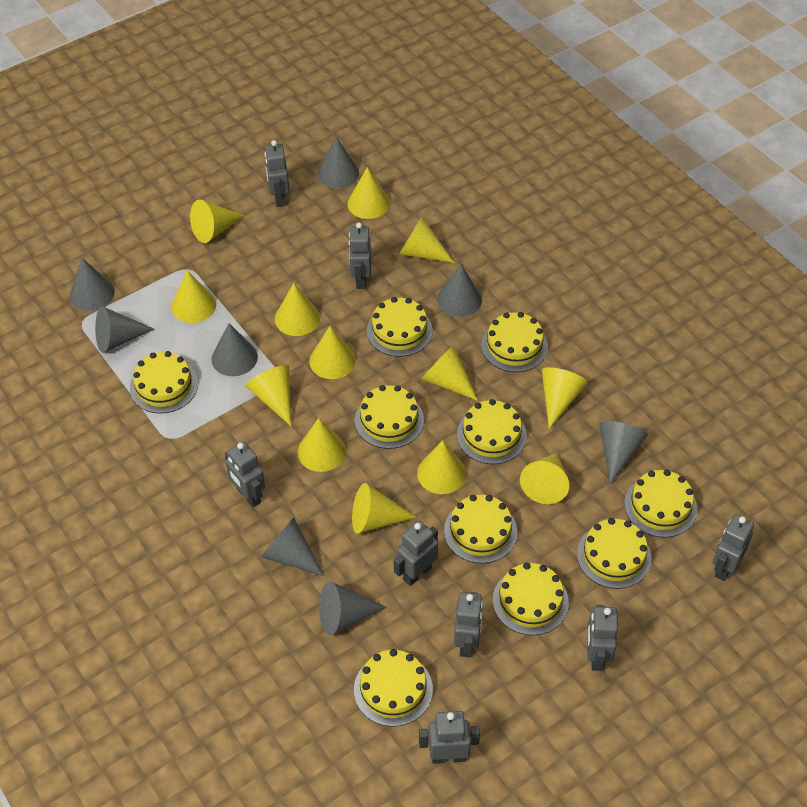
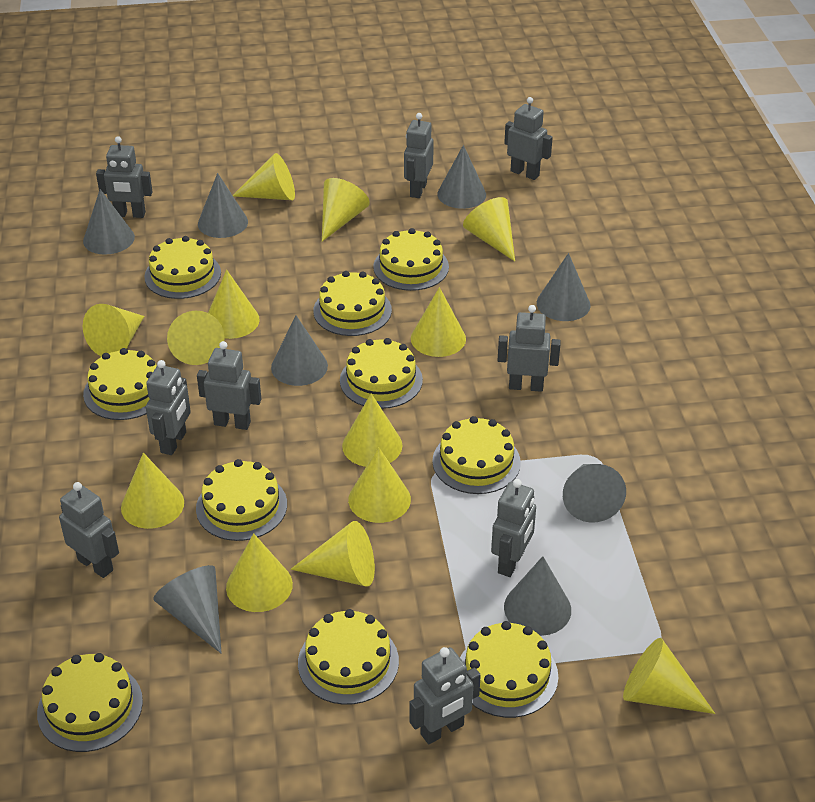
grey robot: 8 -> 9

